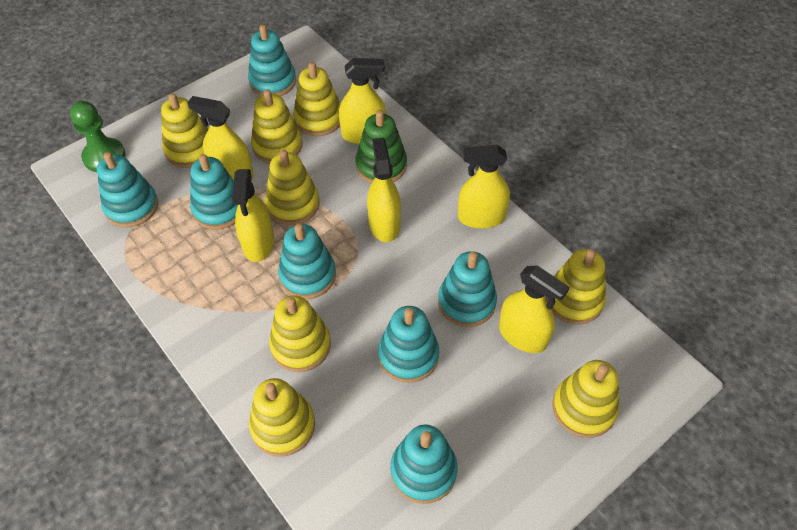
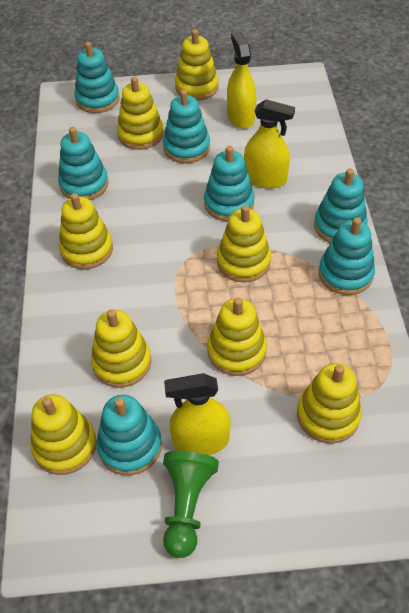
green stacking toy: 1 -> 0
yellow spray bottle: 6 -> 3

